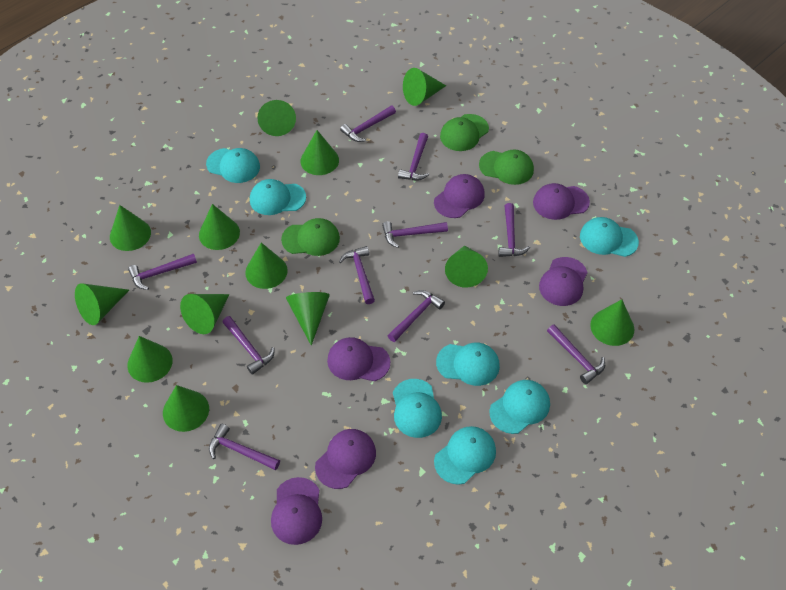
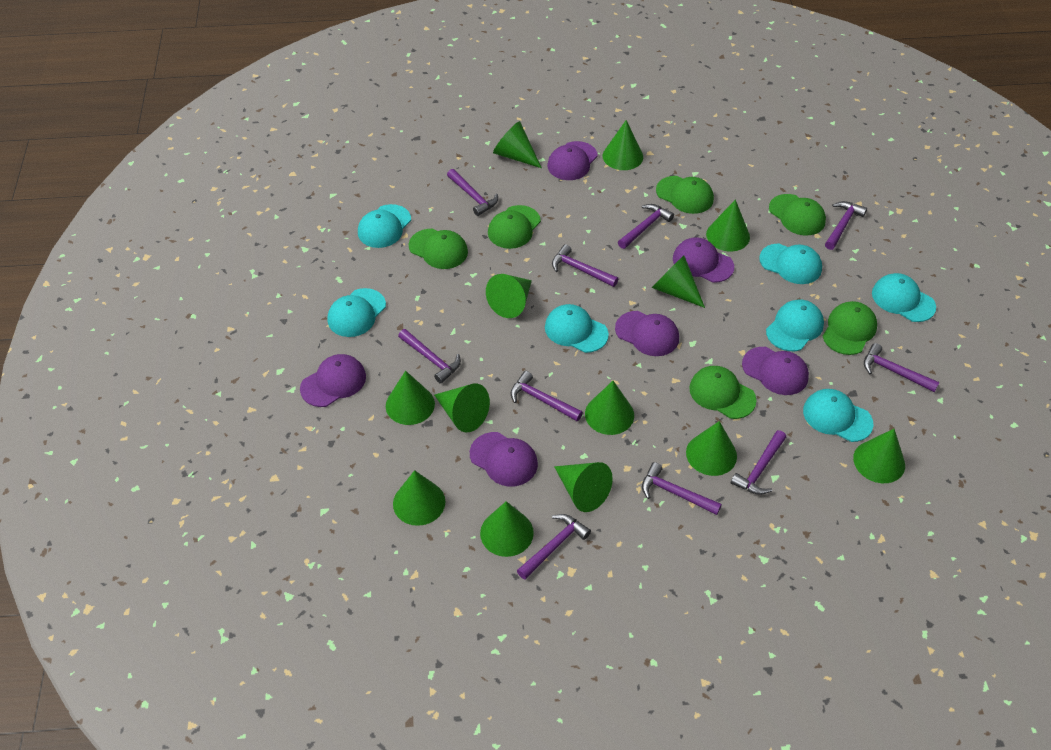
green cap: 3 -> 6

